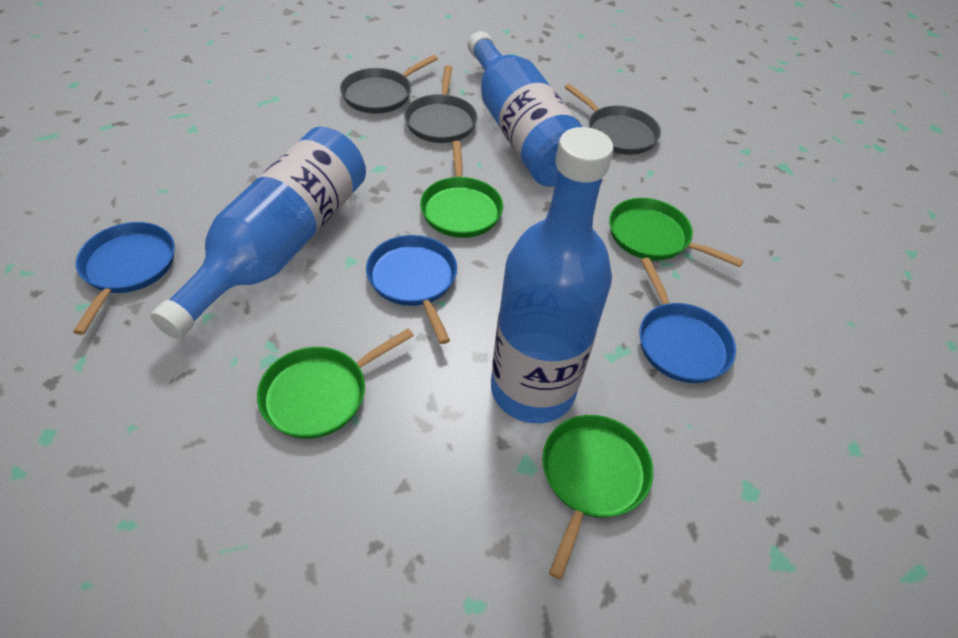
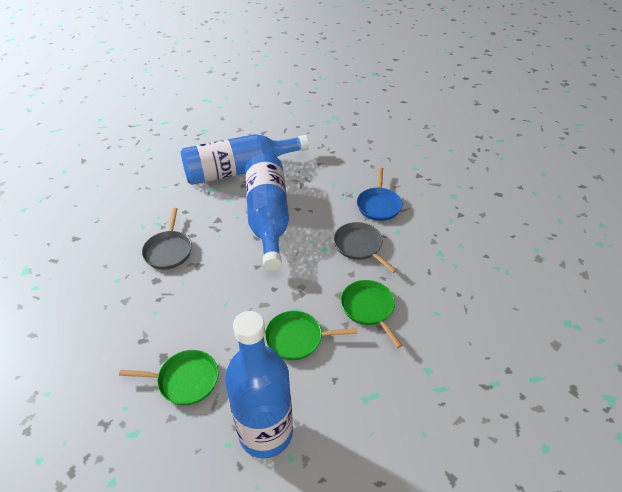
blue pan: 3 -> 1
green pan: 4 -> 3
grey pan: 3 -> 2

